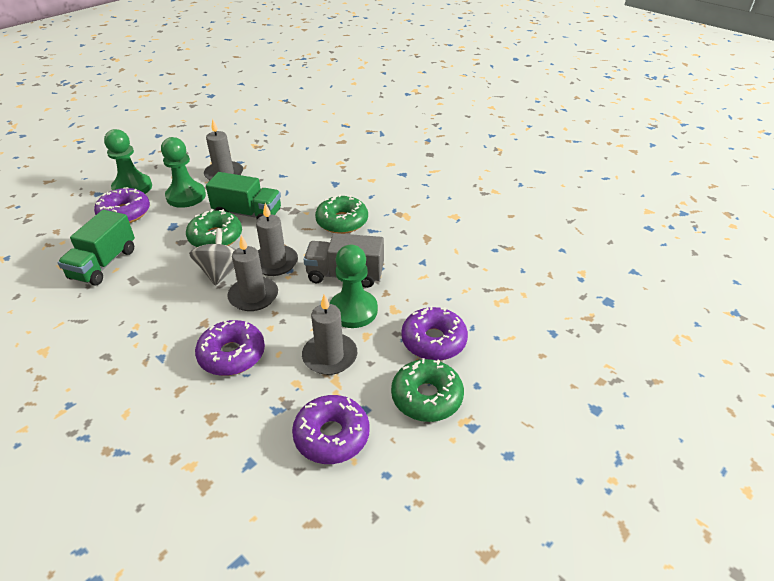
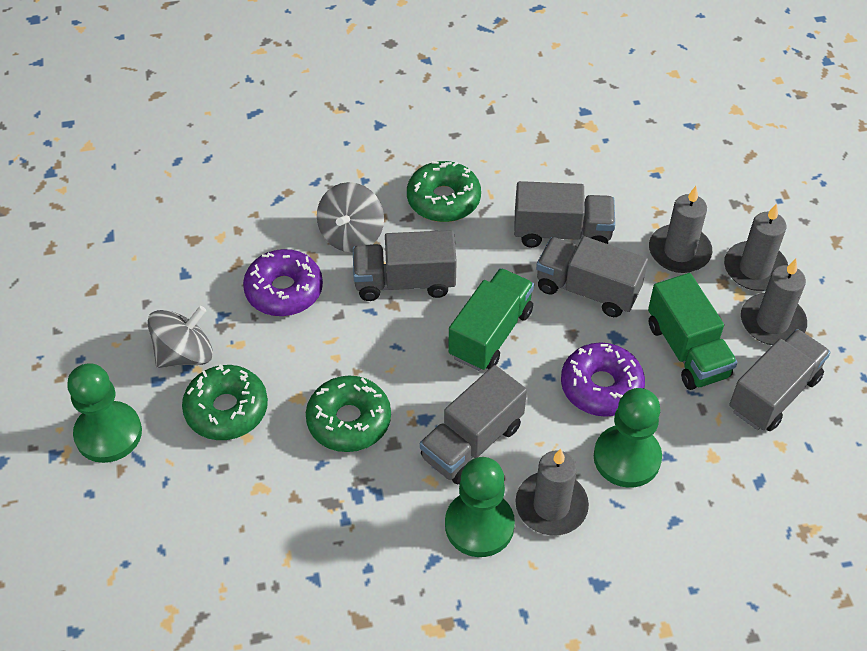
grey spinning top: 1 -> 2
grey truck: 1 -> 5
purple donut: 4 -> 2

